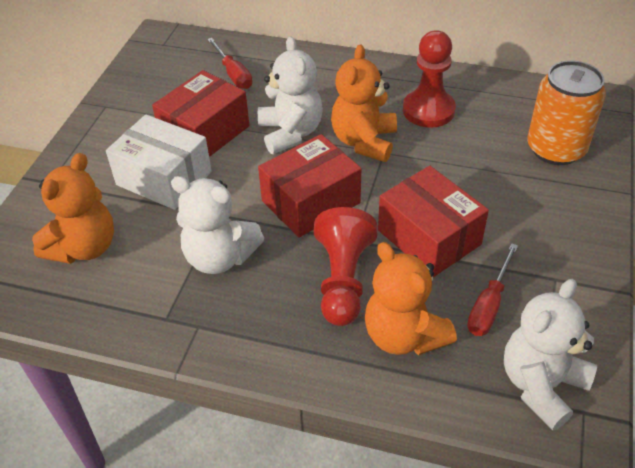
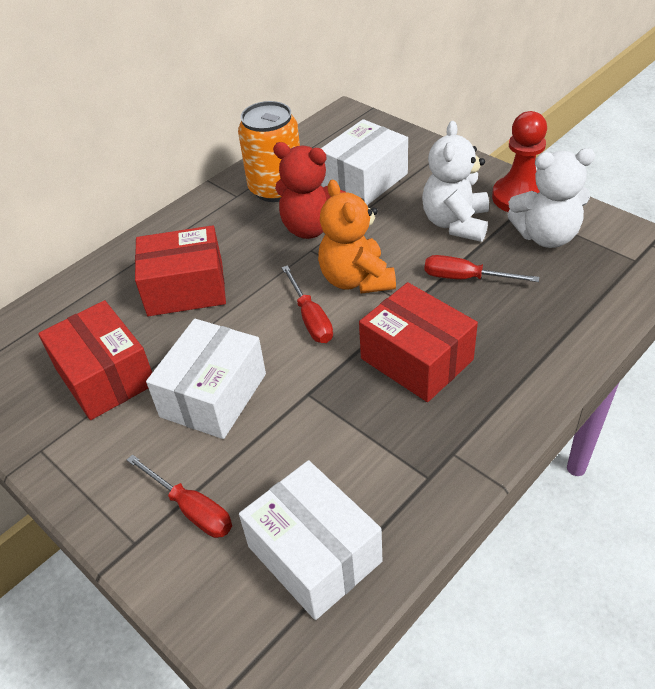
orange teddy bear: 3 -> 1
red pawn: 2 -> 1
red screwdriver: 2 -> 3
red teddy bear: 0 -> 1
white box: 1 -> 3
white teddy bear: 3 -> 2

